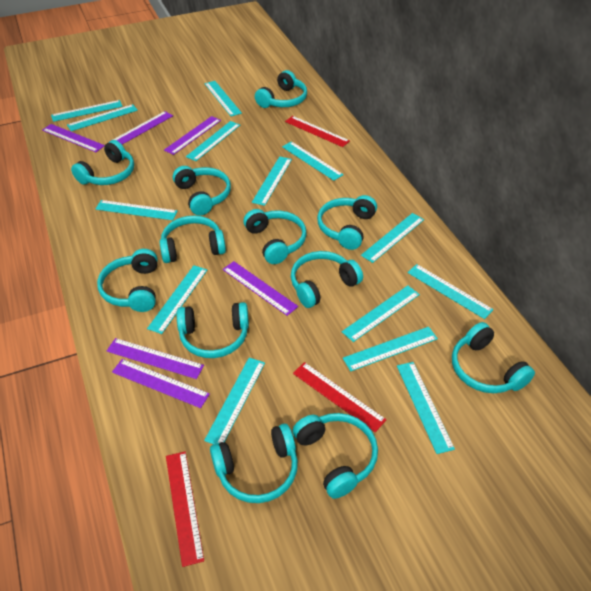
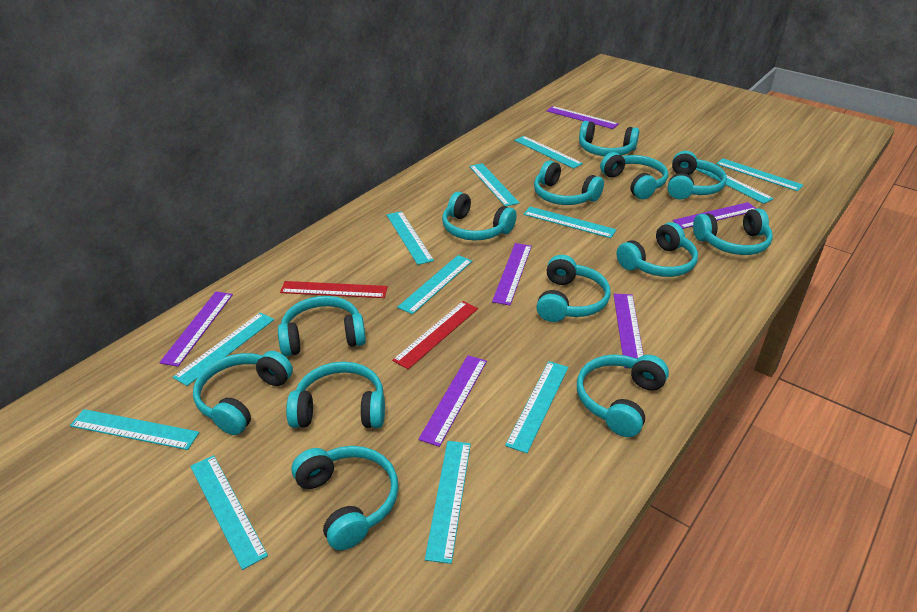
red ruler: 3 -> 2
turquoise headphones: 12 -> 13
turquoise ruler: 14 -> 12

